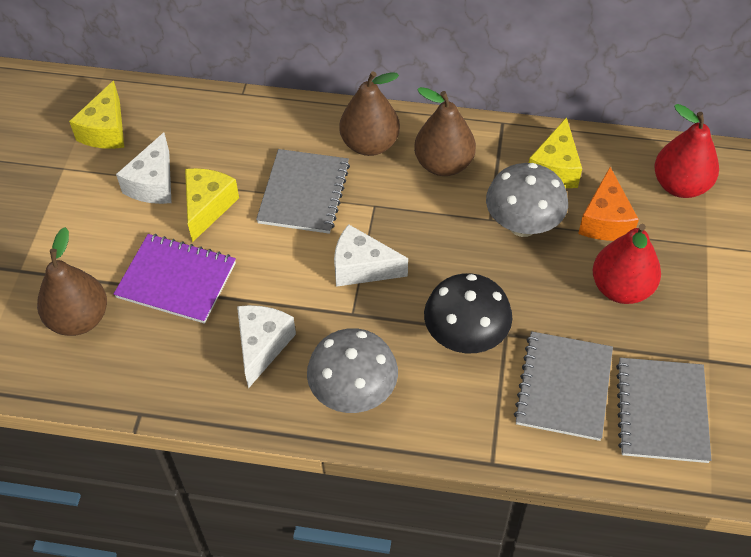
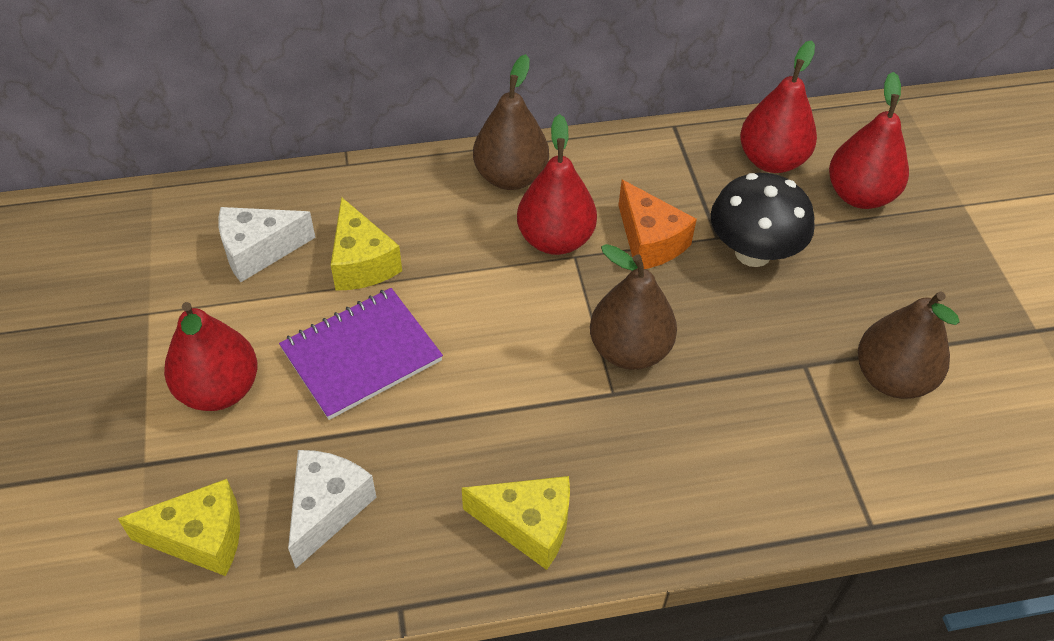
grey mushroom: 2 -> 0
grey notebook: 3 -> 0
red pear: 2 -> 4
white cheese: 3 -> 2

